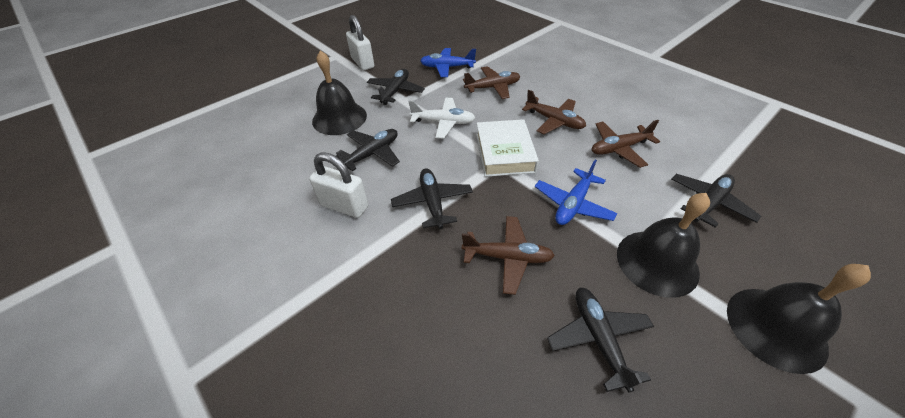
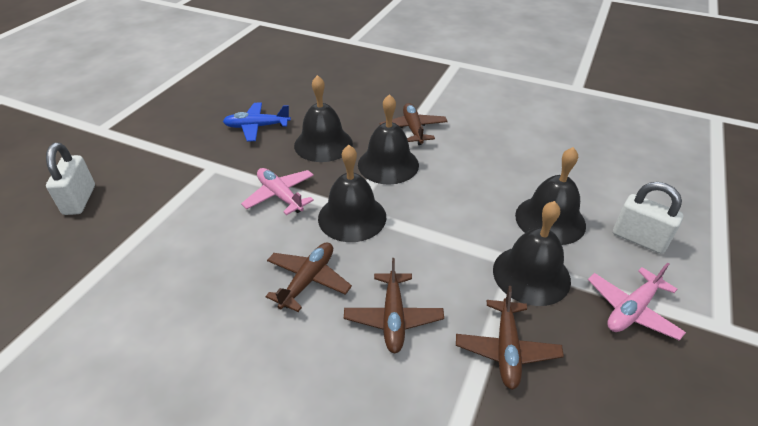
black bell: 3 -> 5
black plane: 5 -> 0
blue plane: 2 -> 1
pink plane: 0 -> 2
white book: 1 -> 0
white plane: 1 -> 0

